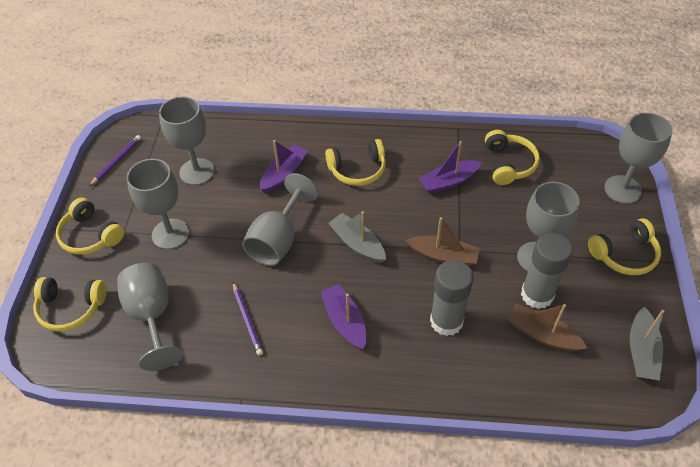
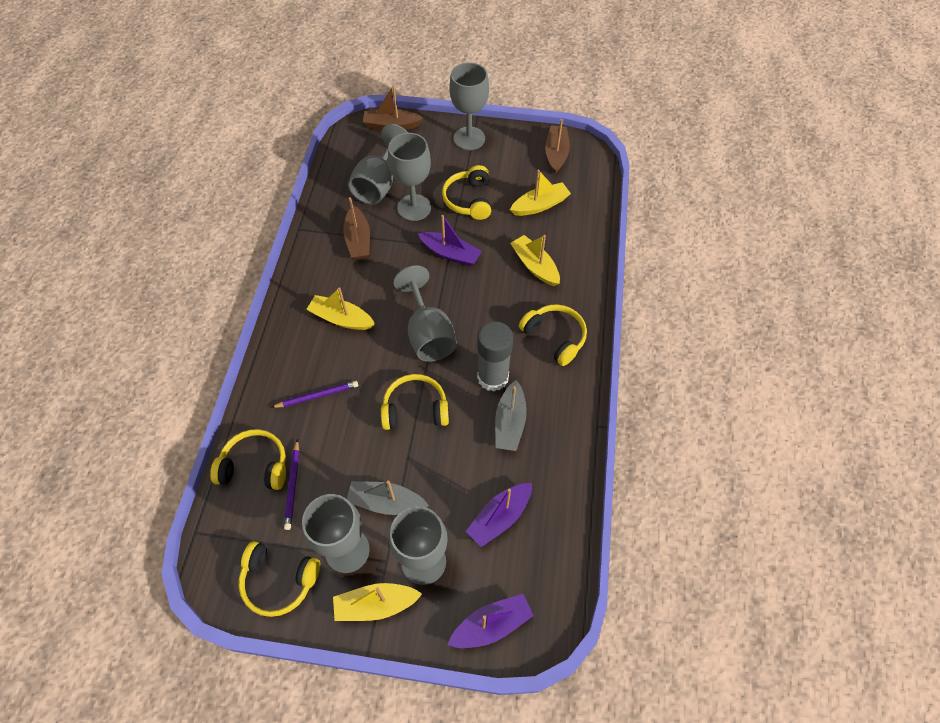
brown boat: 2 -> 3
grey glue stick: 2 -> 1
yellow boat: 0 -> 4

